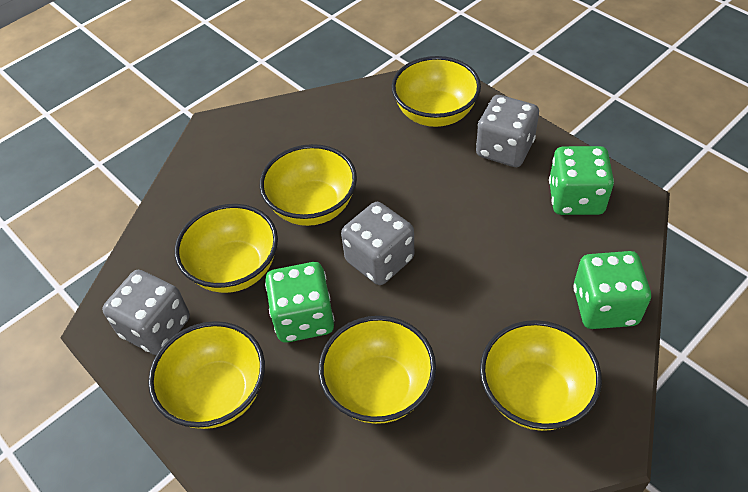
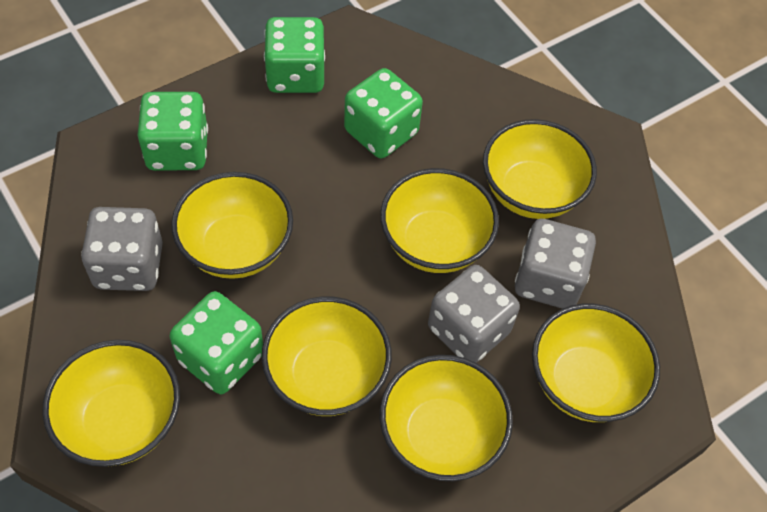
green dice: 3 -> 4
yellow bowl: 6 -> 7

